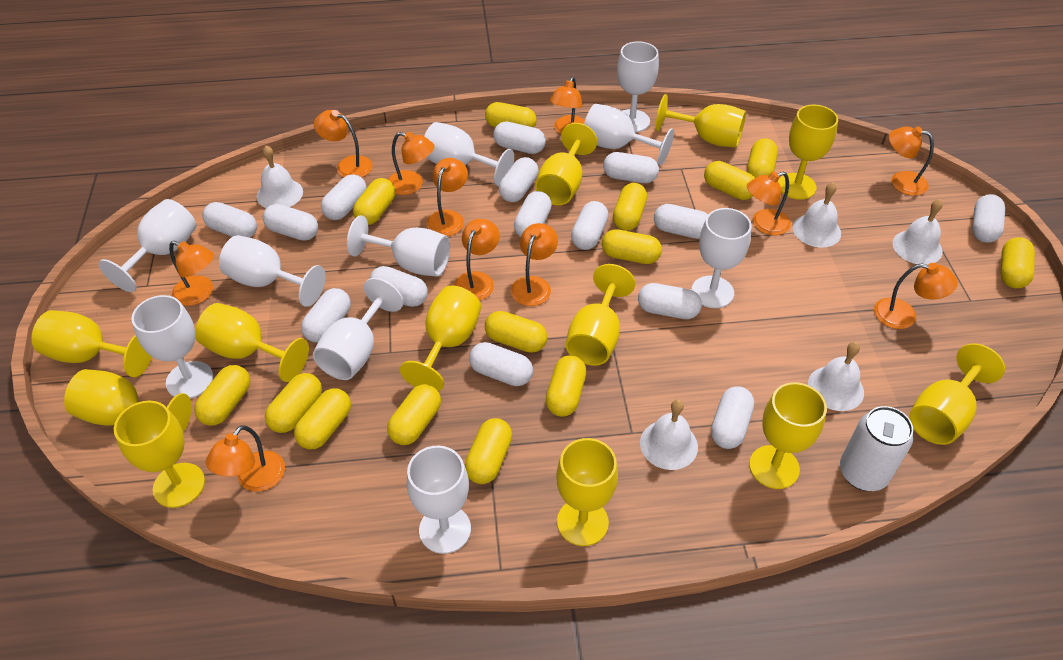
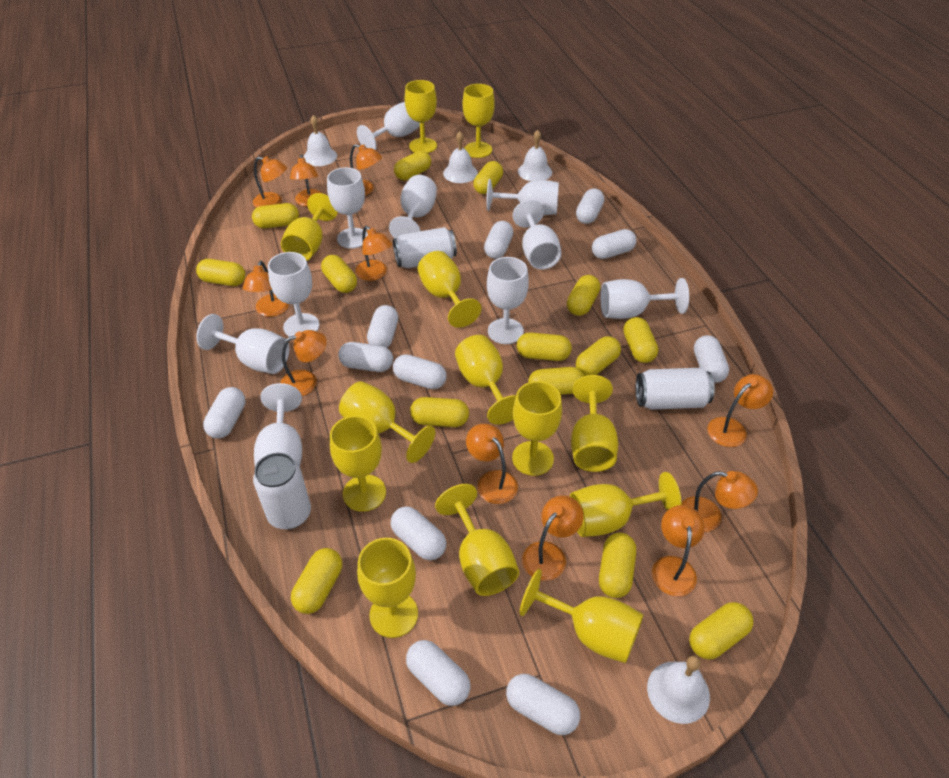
white bell: 5 -> 4
white can: 1 -> 3
white capsule: 15 -> 11
yellow goblet: 12 -> 13

